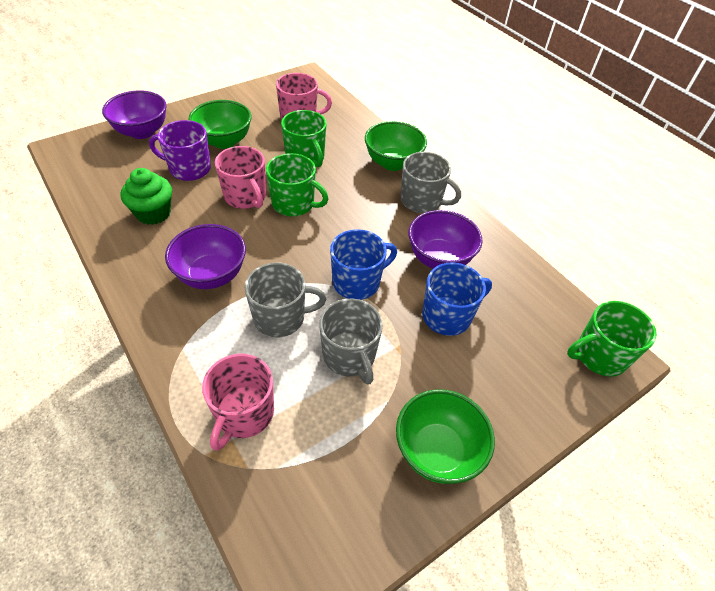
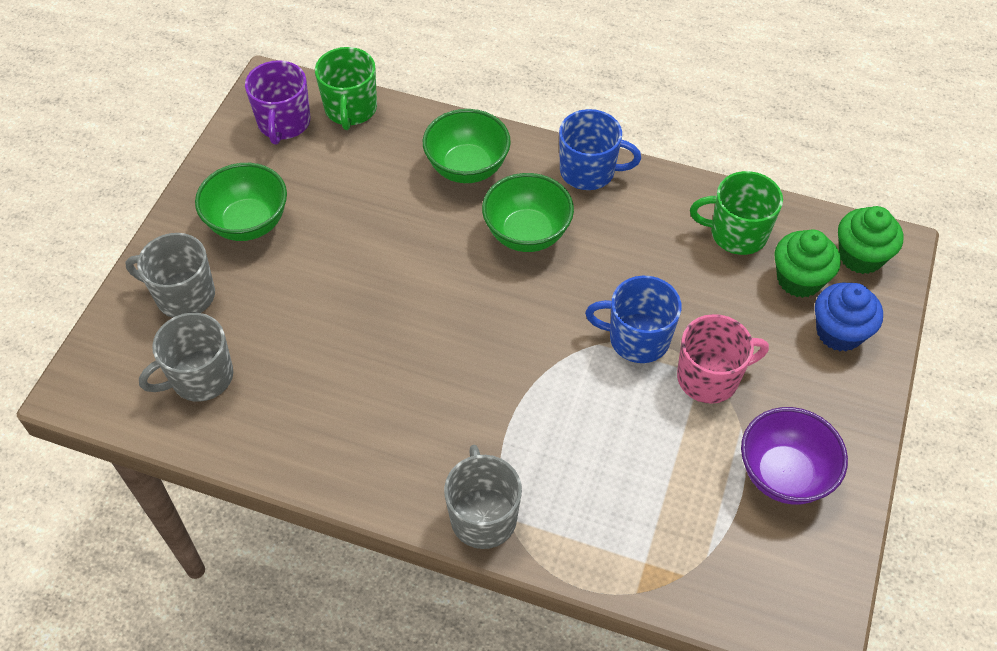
blue cupcake: 0 -> 1
green cupcake: 1 -> 2
green mug: 3 -> 2
pink mug: 3 -> 1
purple bowl: 3 -> 1

